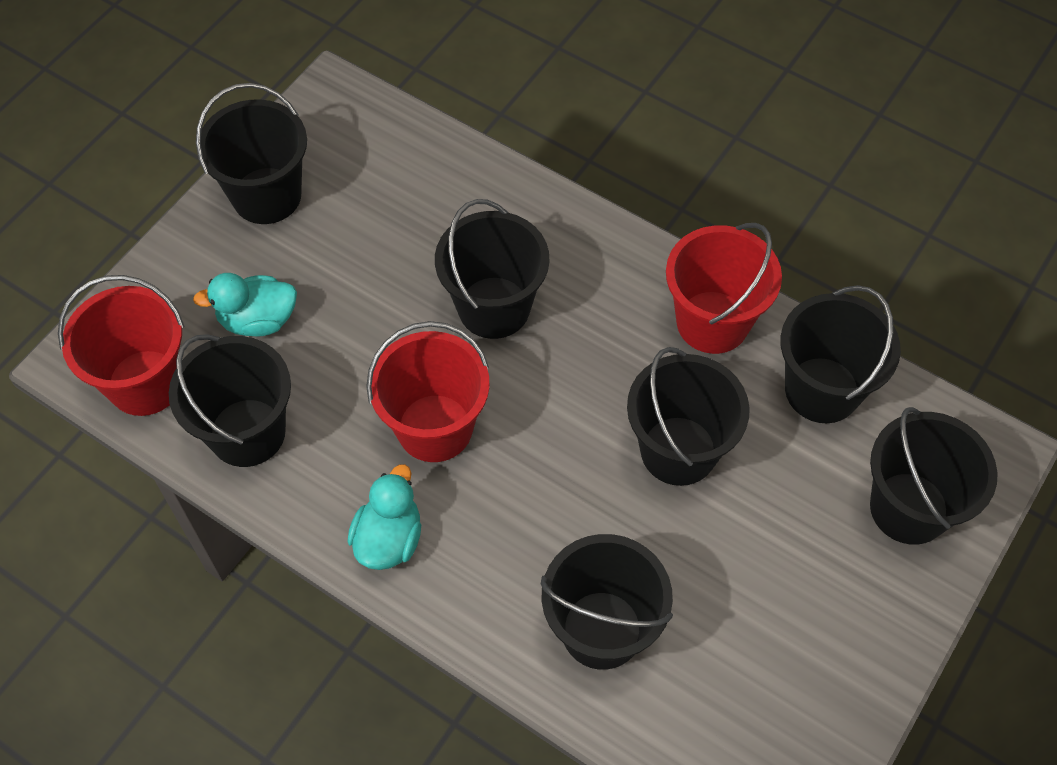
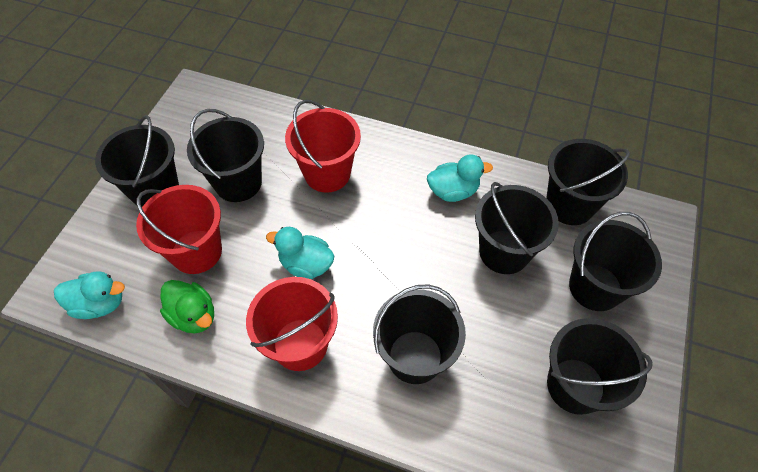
green duck: 0 -> 1
turquoise duck: 2 -> 3

